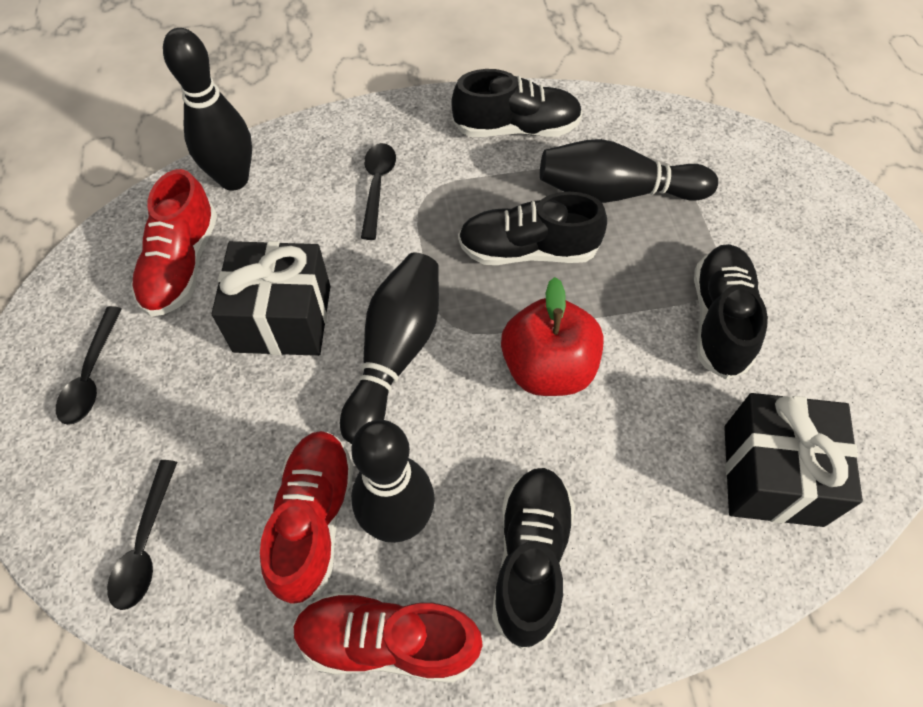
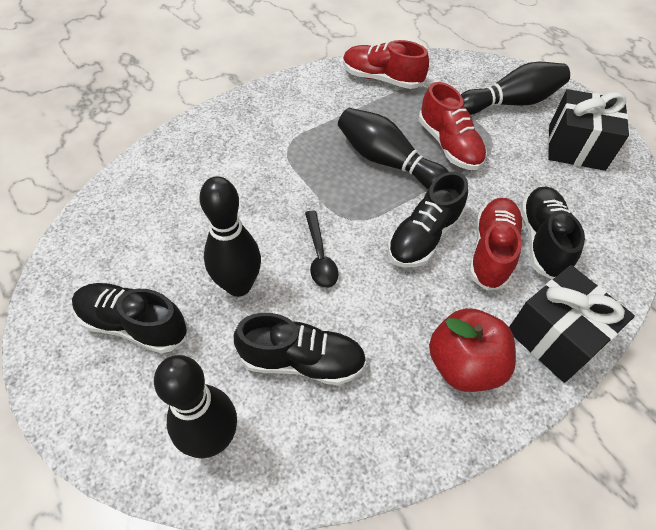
black spoon: 3 -> 1

